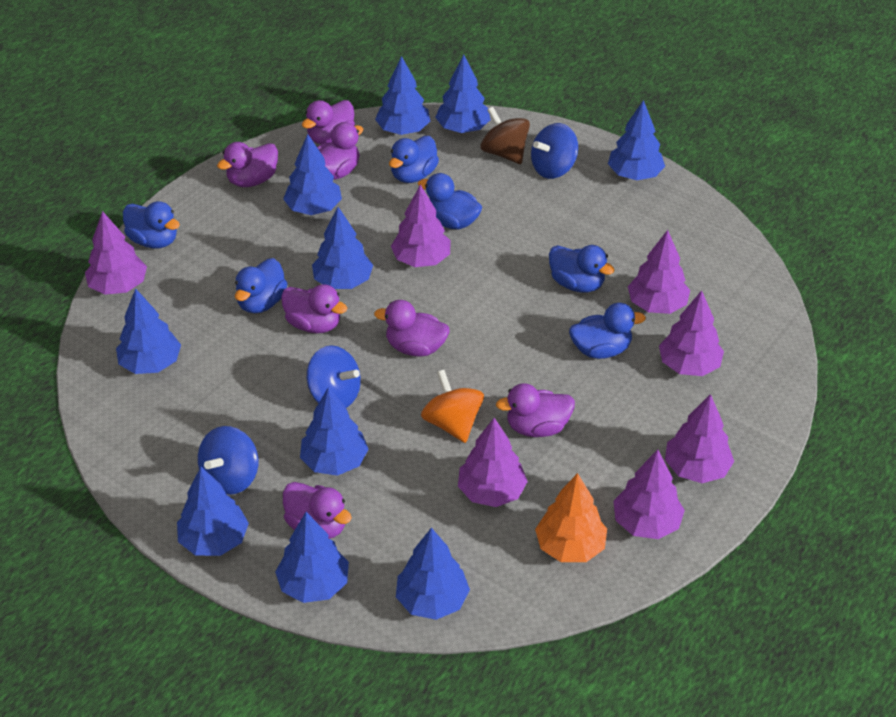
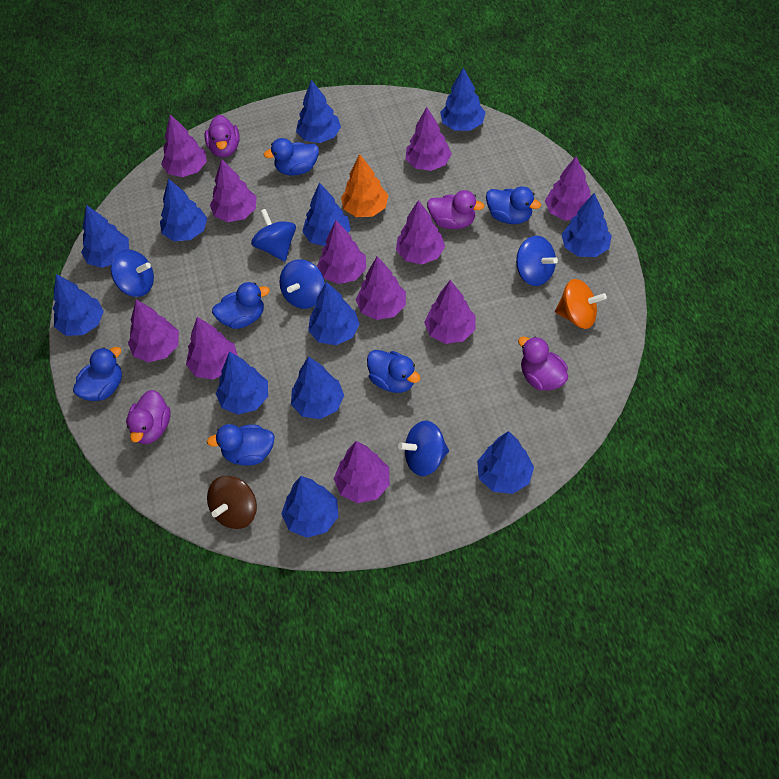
blue spinning top: 3 -> 5
blue tree: 10 -> 12
purple duck: 7 -> 4
purple tree: 7 -> 11

